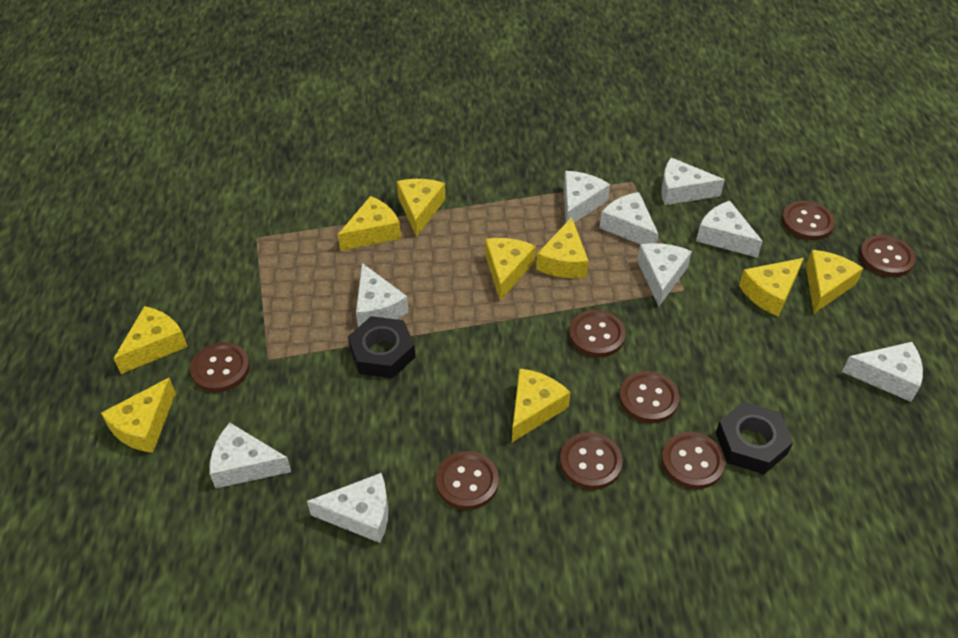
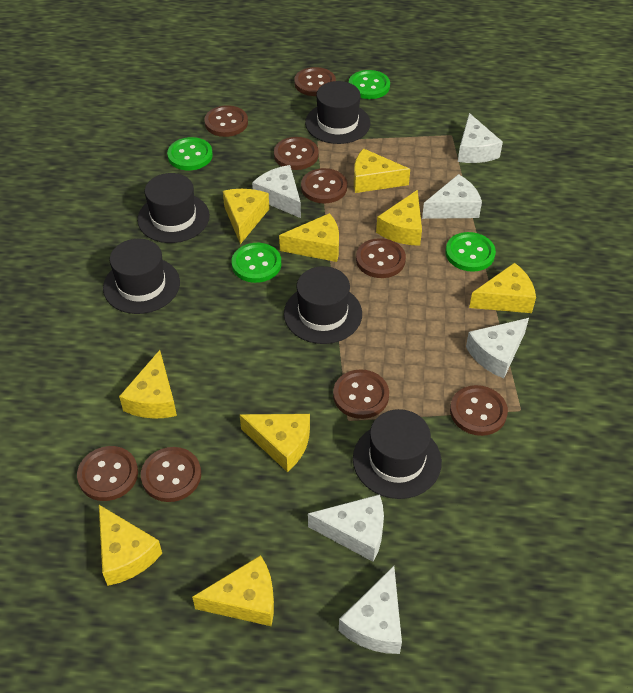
black hat: 0 -> 5
black nut: 2 -> 0
brown button: 8 -> 9
green button: 0 -> 4
white cheese: 9 -> 6

